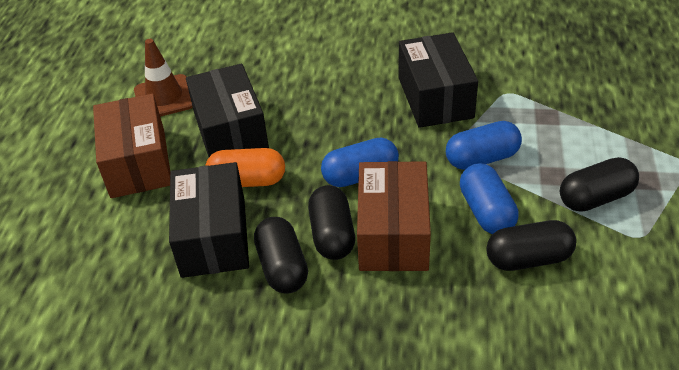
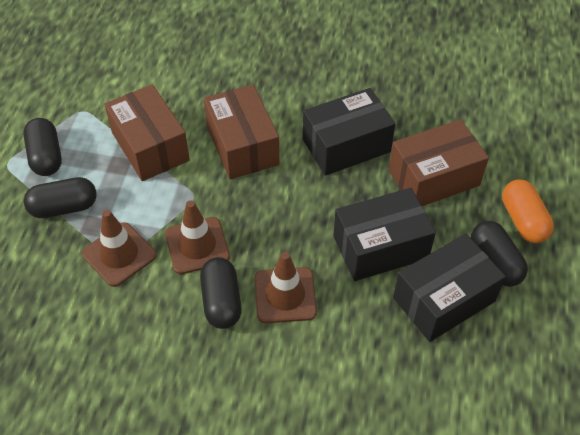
blue capsule: 3 -> 0
brown box: 2 -> 3
brown traffic cone: 1 -> 3

